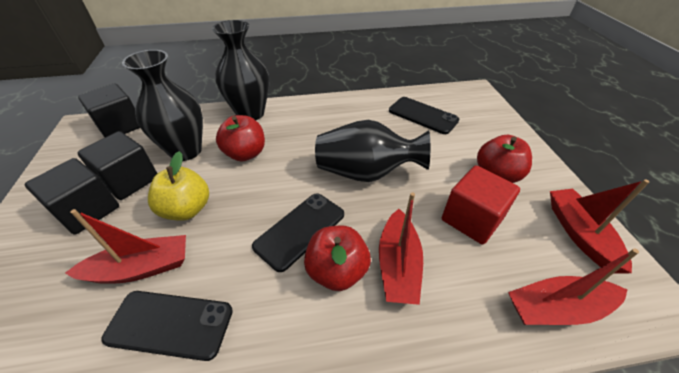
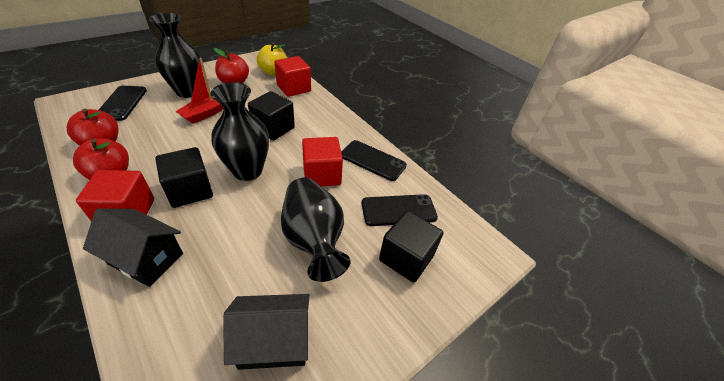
black house: 0 -> 2
red boat: 4 -> 1
red cube: 1 -> 3

